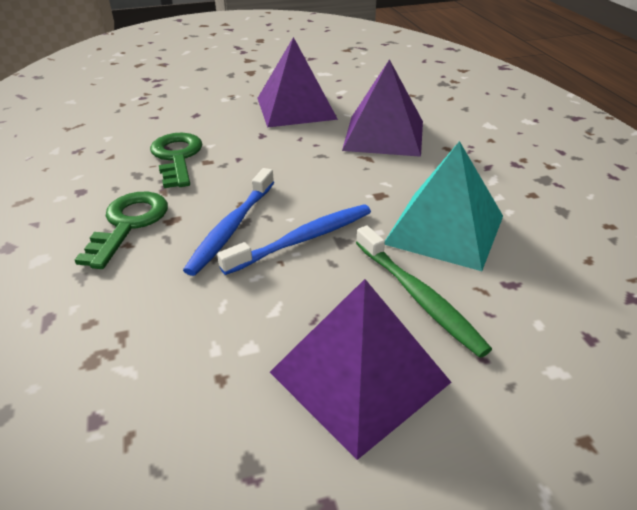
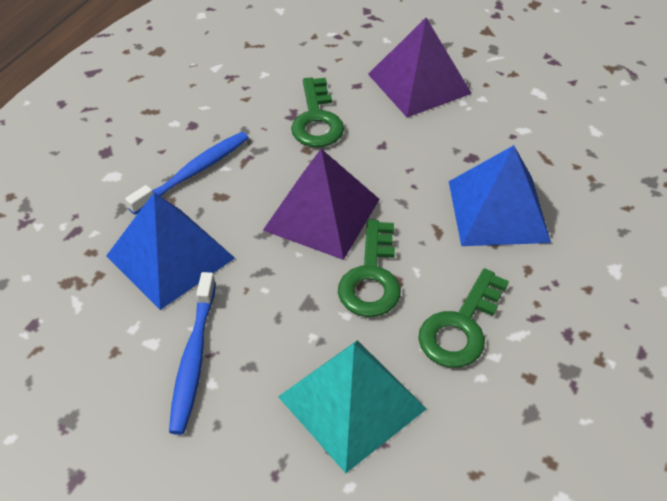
blue pyramid: 0 -> 2
green key: 2 -> 3
green toothbrush: 1 -> 0
purple pyramid: 3 -> 2

